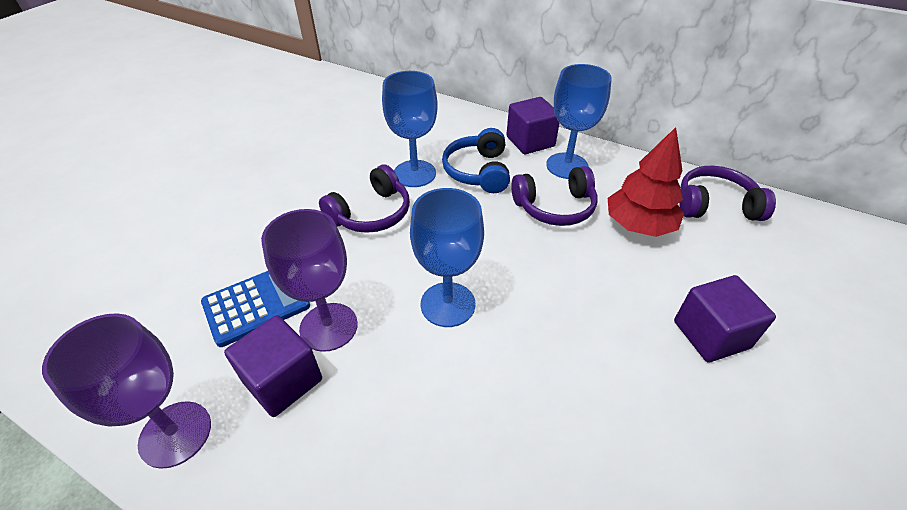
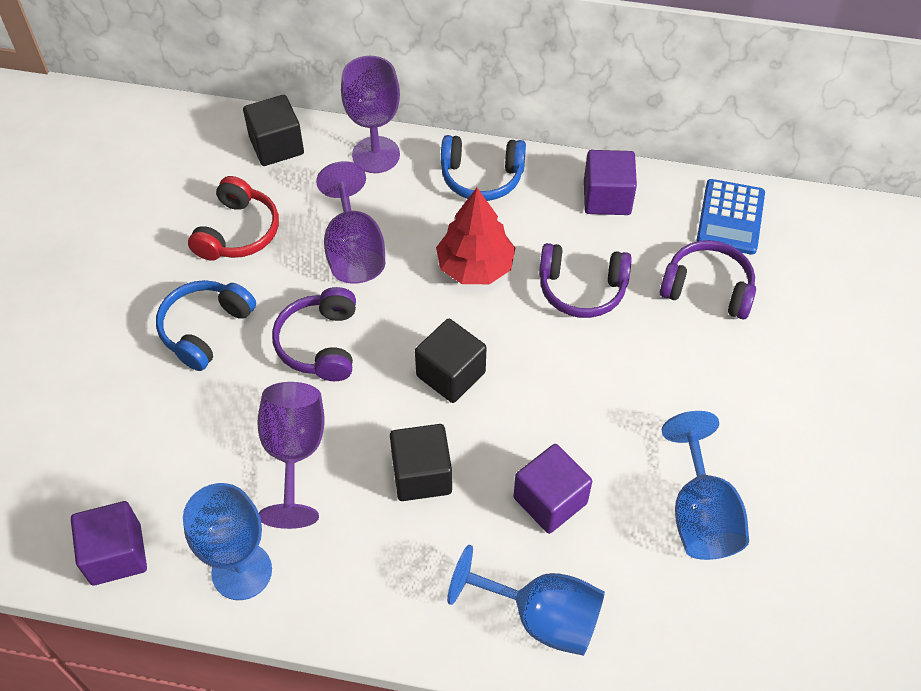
black cube: 0 -> 3
blue headphones: 1 -> 2
purple goblet: 2 -> 3
red headphones: 0 -> 1

